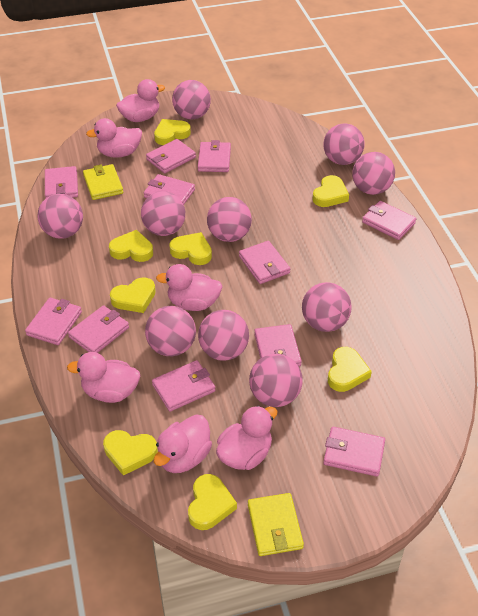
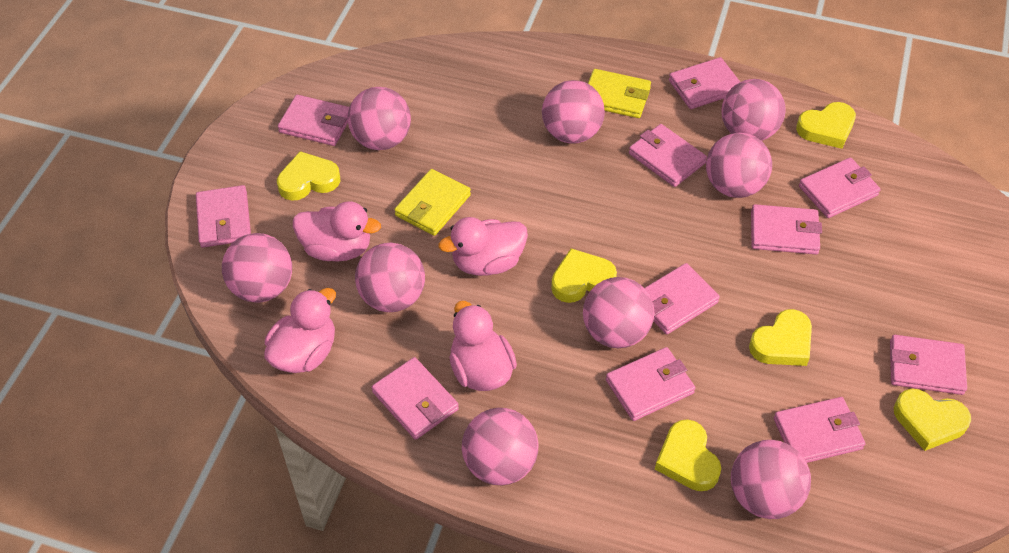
pink ball: 10 -> 9
pink duck: 6 -> 4
yellow heart: 8 -> 6

